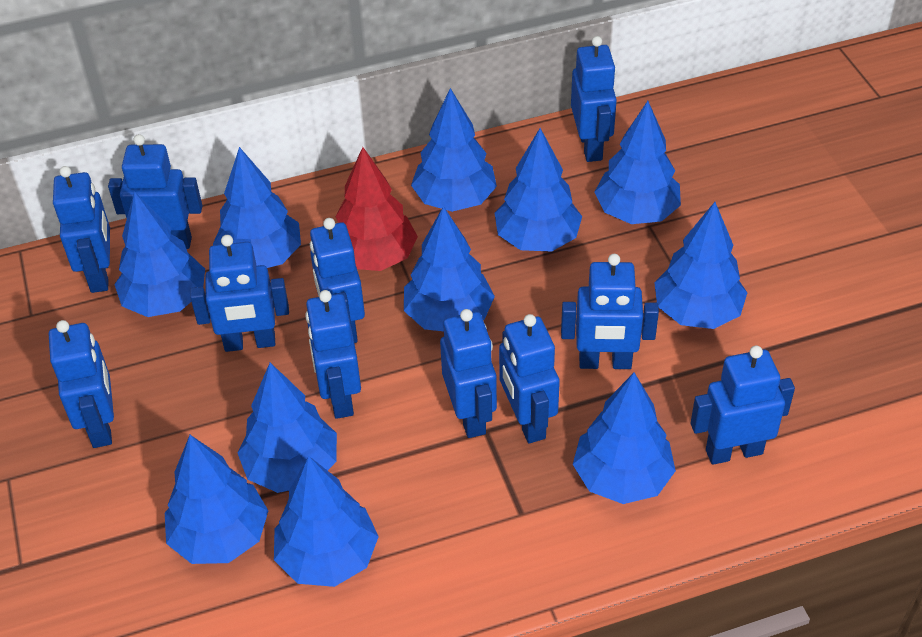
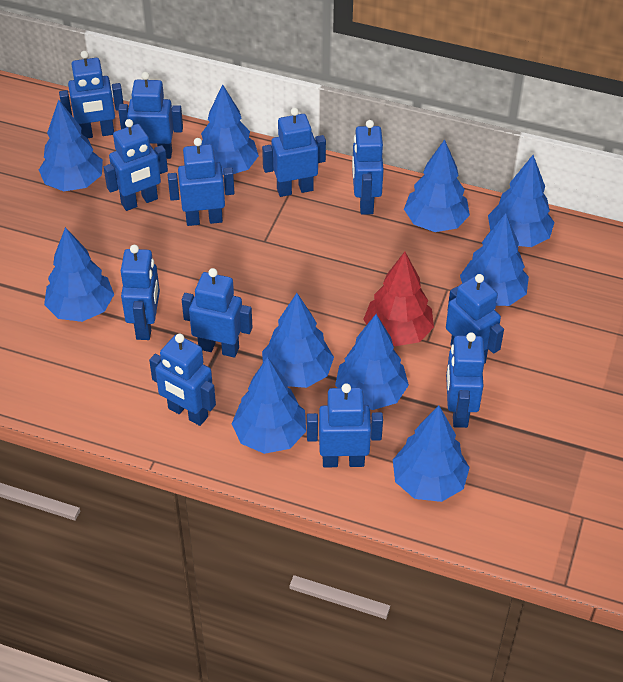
blue robot: 11 -> 12
blue tree: 11 -> 10

